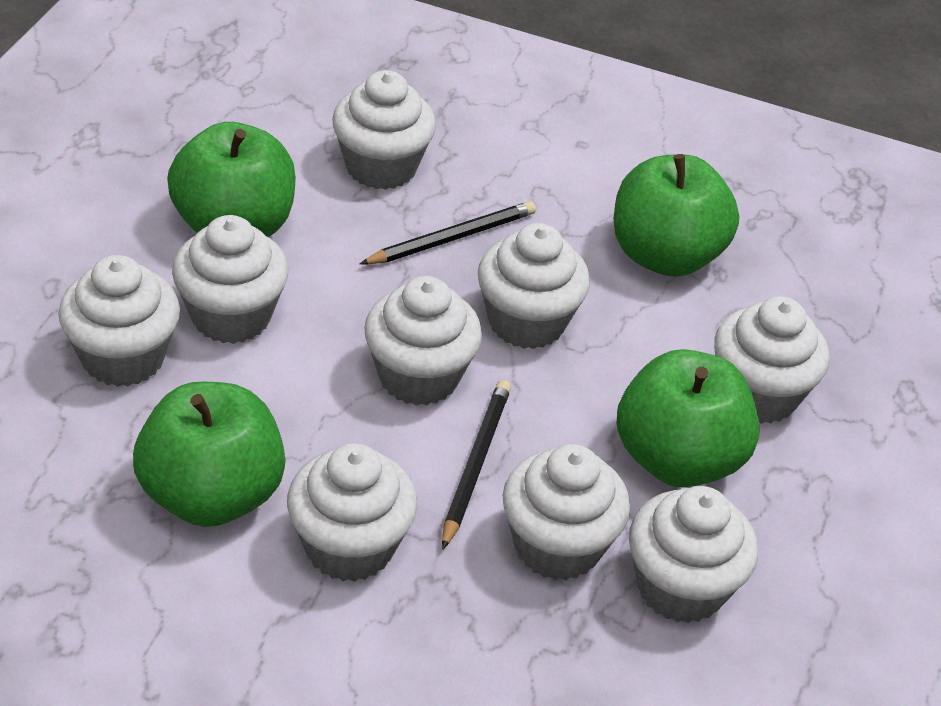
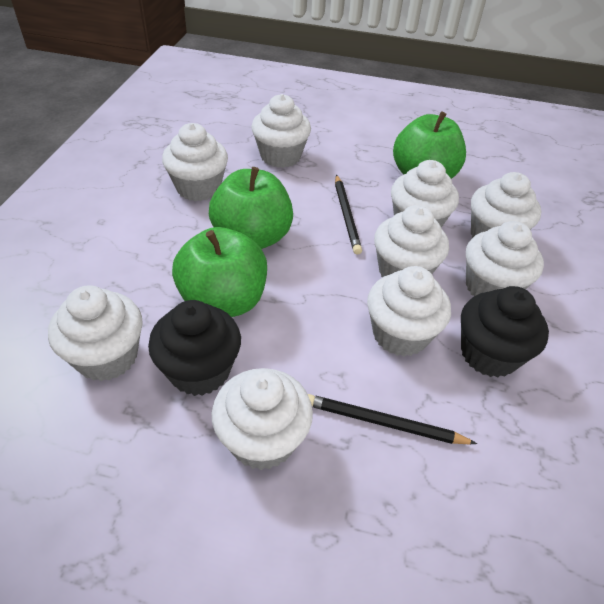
black cupcake: 0 -> 2
green apple: 4 -> 3

